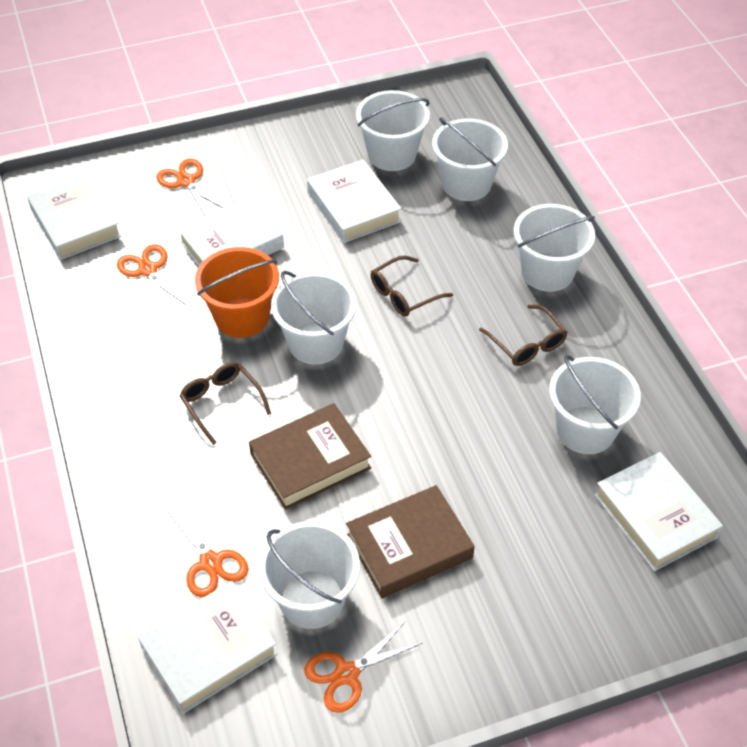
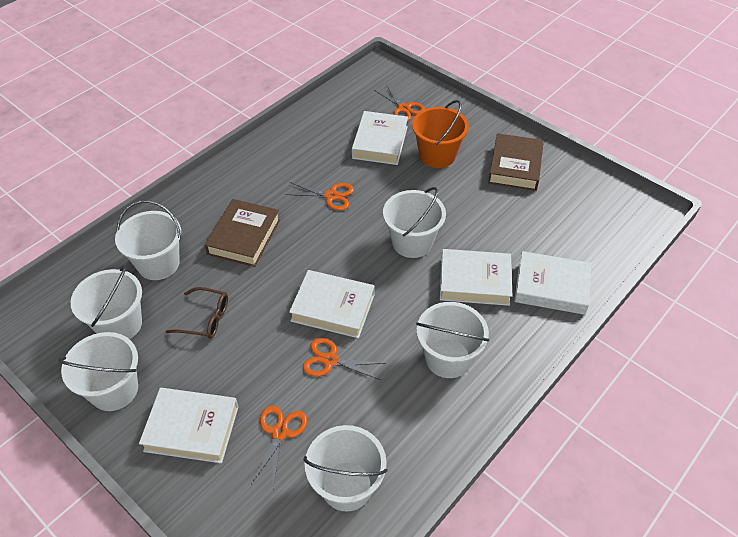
brown glasses: 3 -> 1

